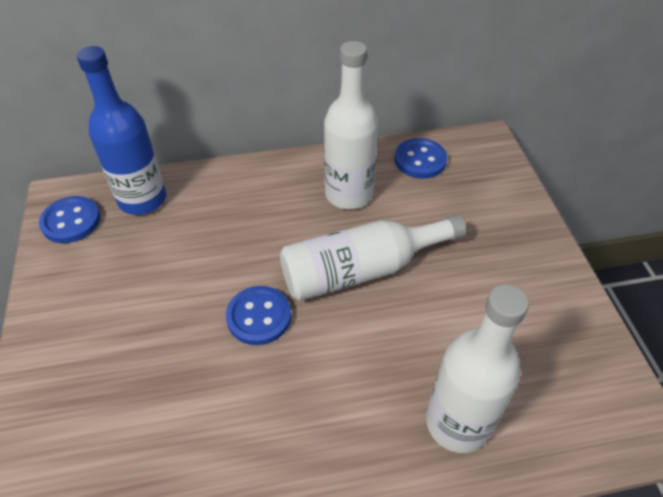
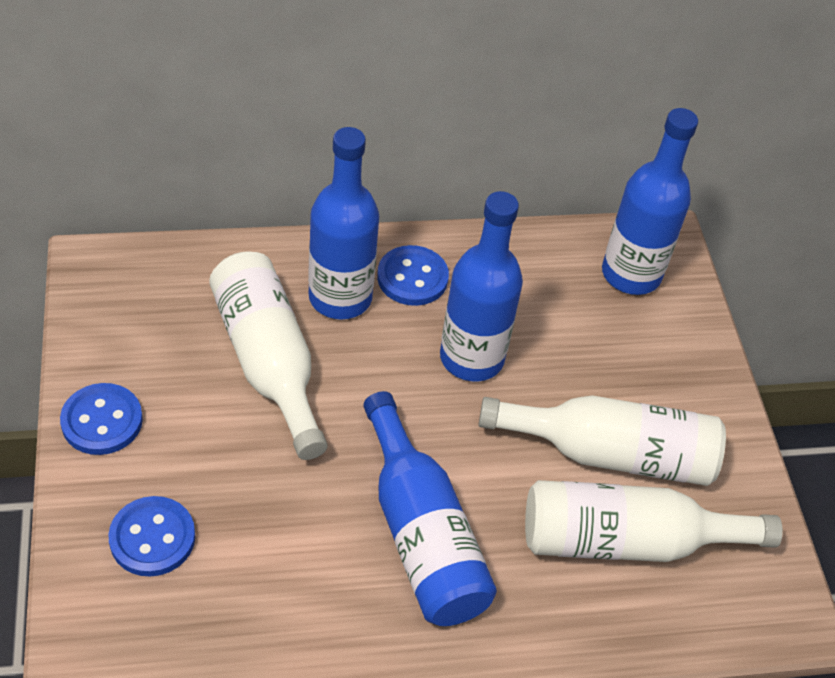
blue bottle: 1 -> 4

